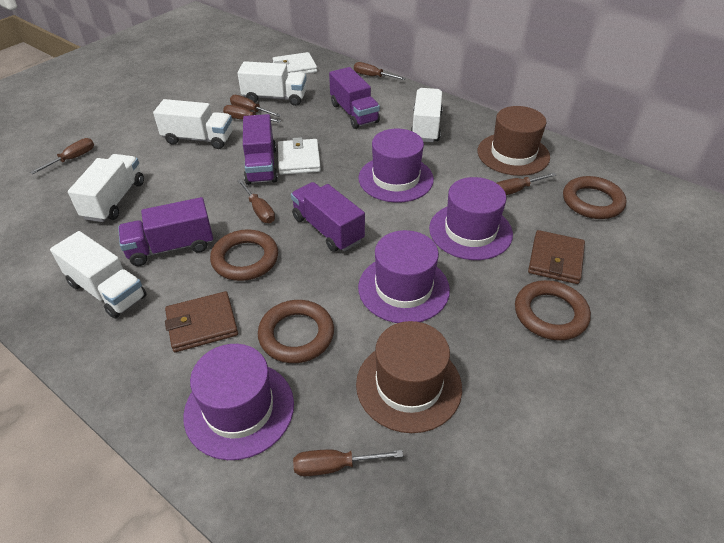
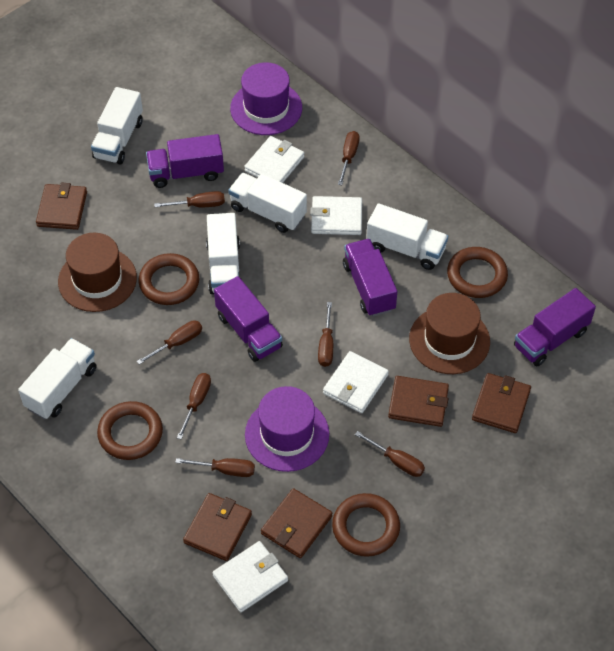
brown wallet: 2 -> 5
purple hat: 4 -> 2
white wallet: 2 -> 4

